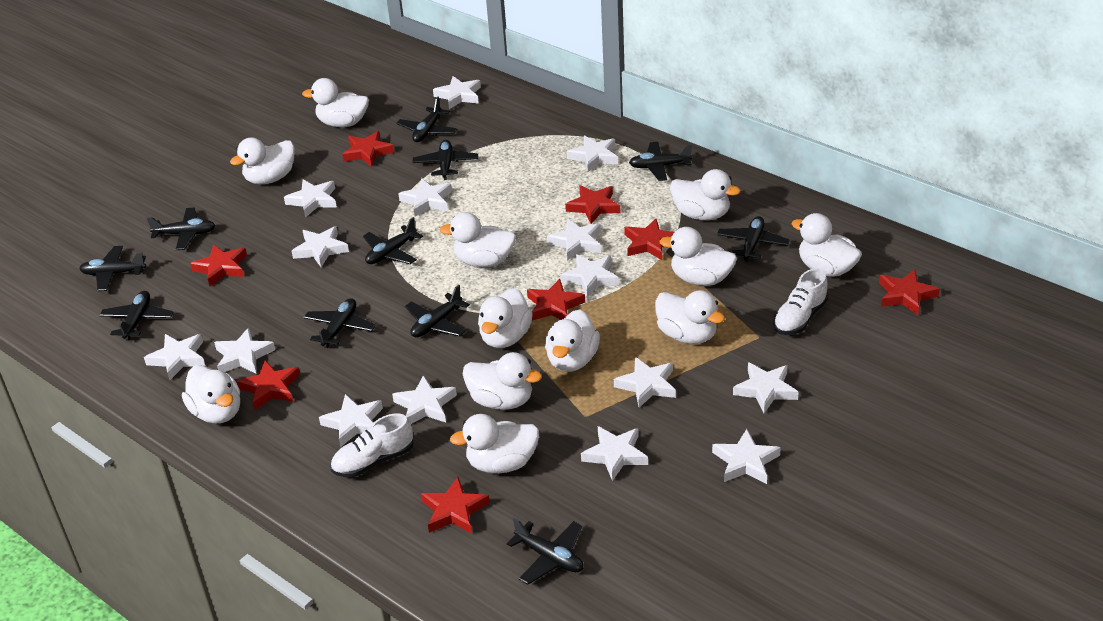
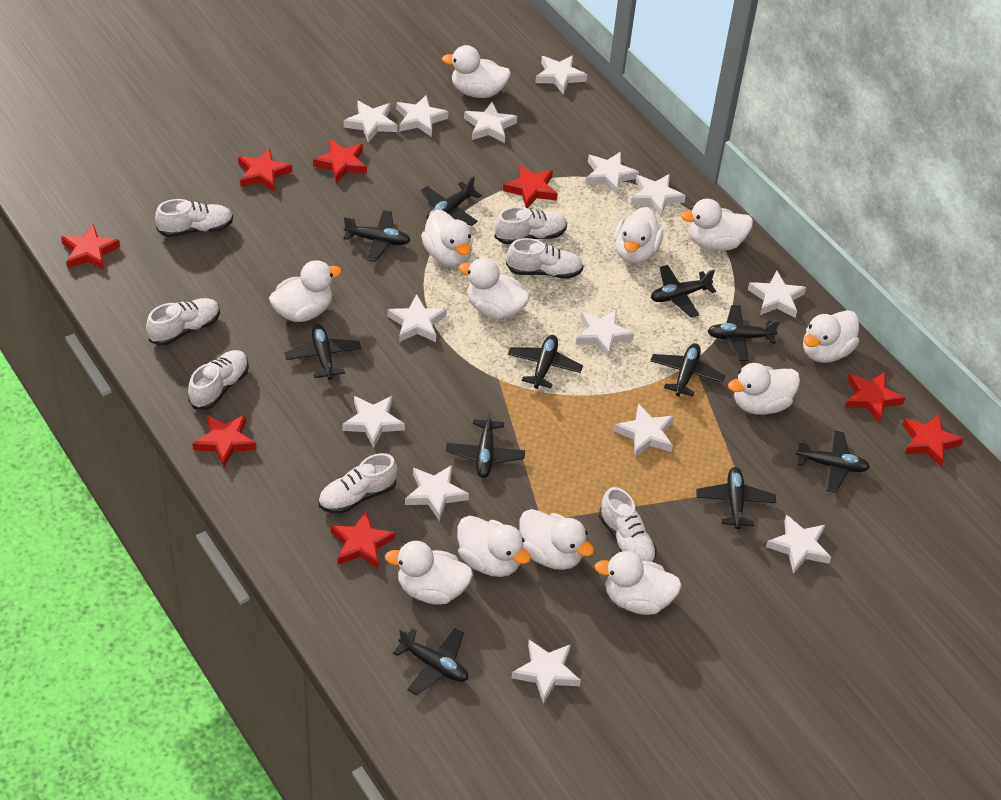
white shoe: 2 -> 7
white star: 15 -> 14

